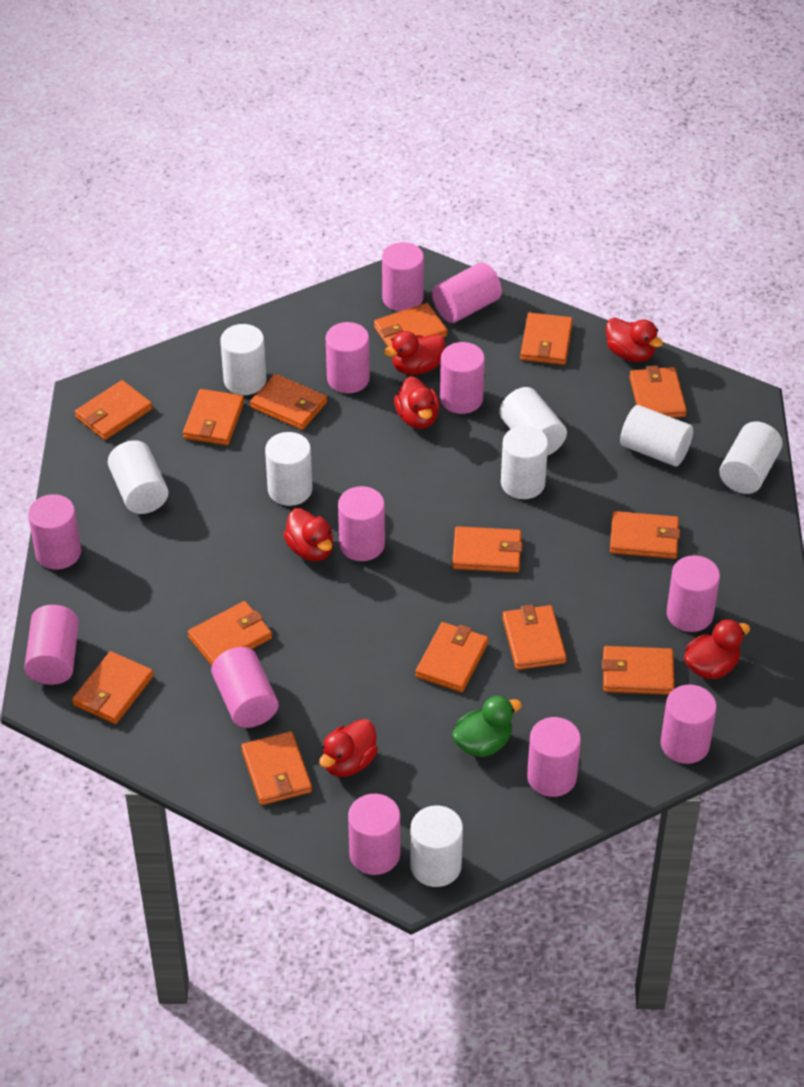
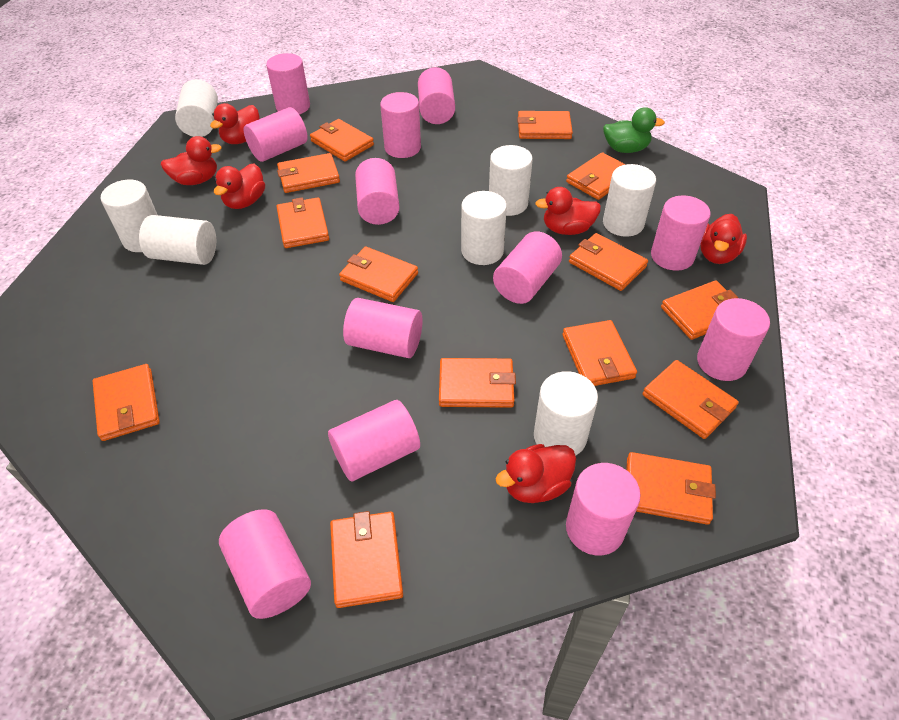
white cylinder: 8 -> 7

